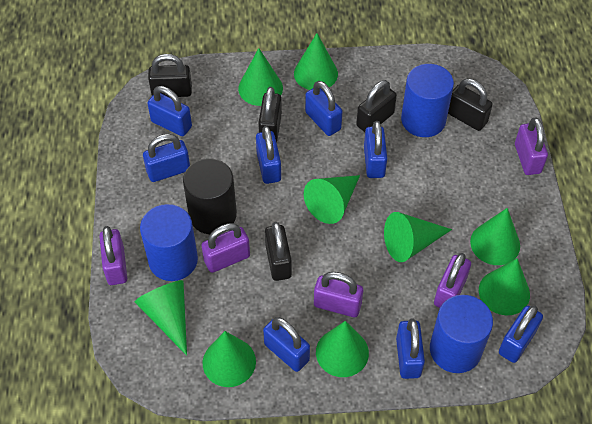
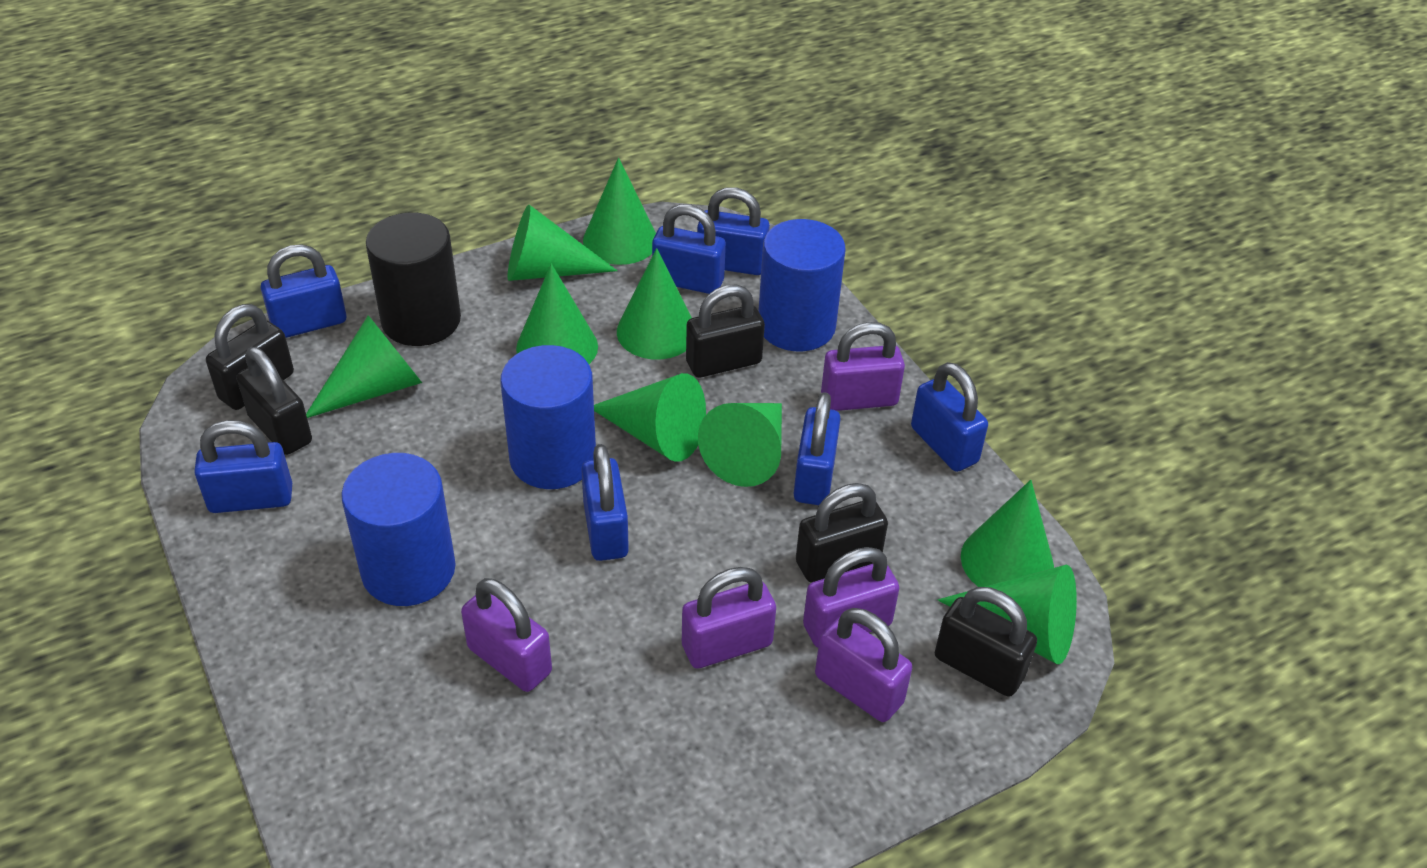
blue padlock: 8 -> 7

